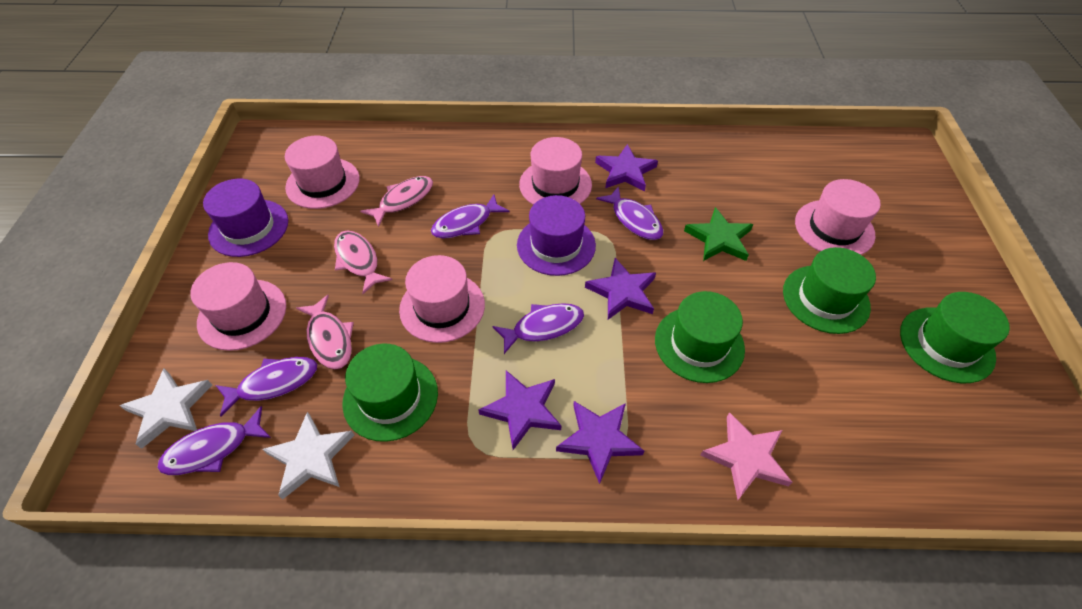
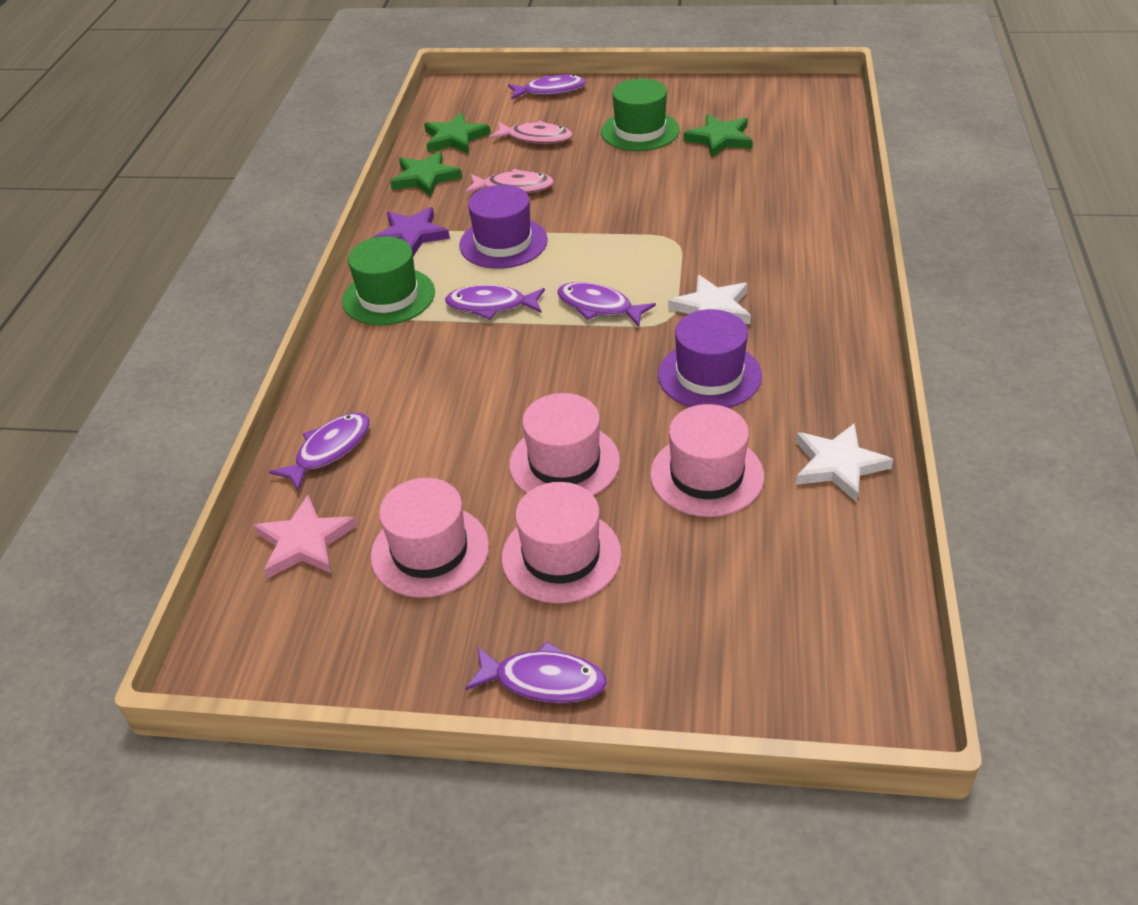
green hat: 4 -> 2
green star: 1 -> 3
pink fish: 3 -> 2
pink hat: 5 -> 4
purple star: 4 -> 1

